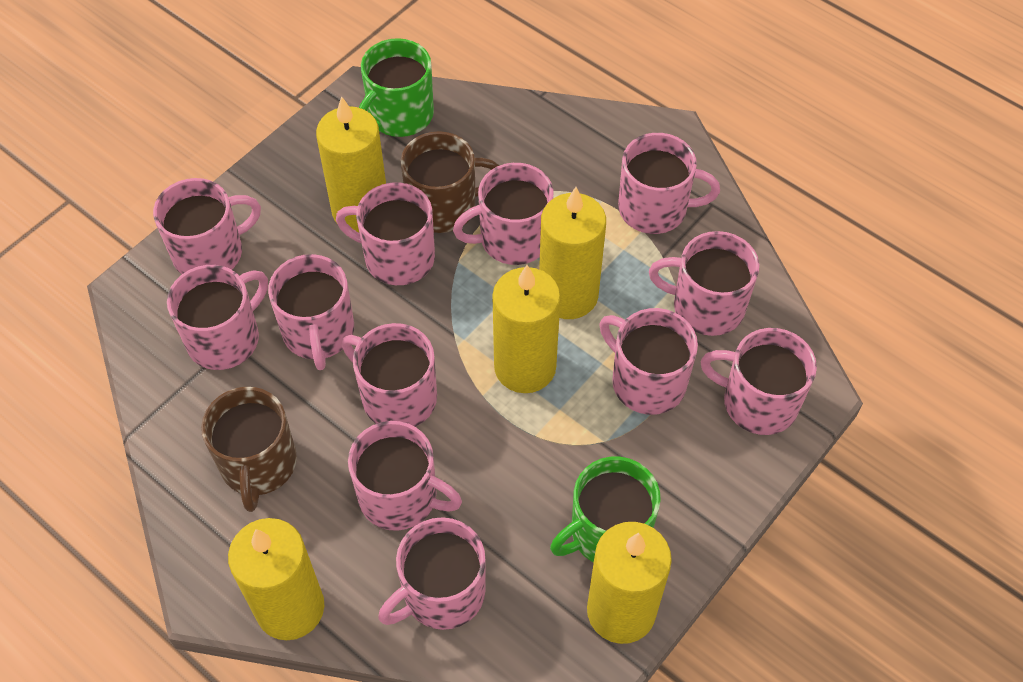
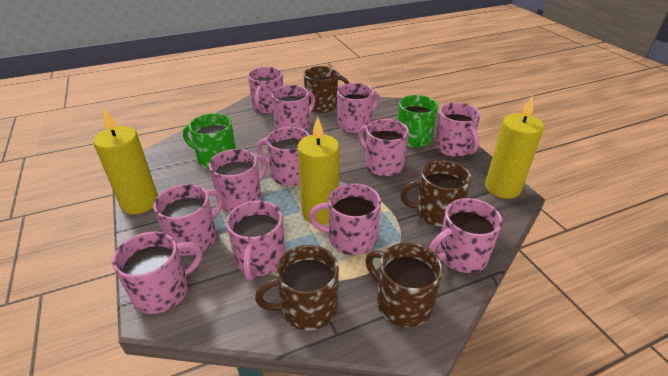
brown mug: 2 -> 4
yellow candle: 5 -> 3

